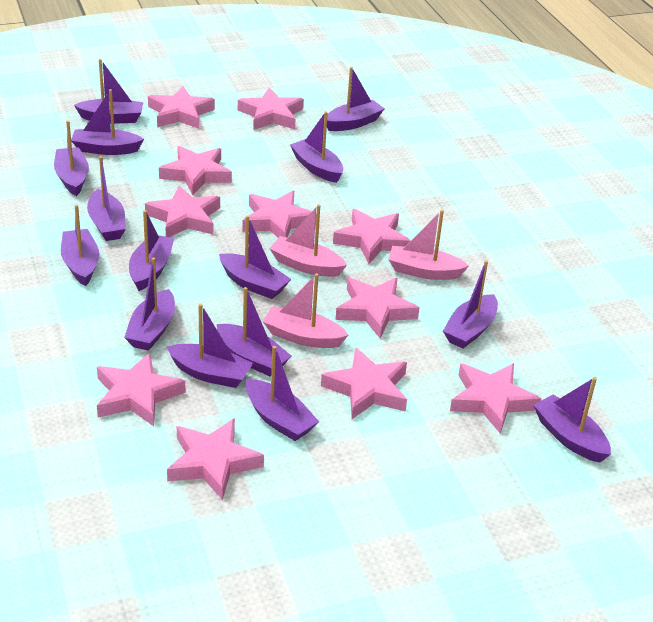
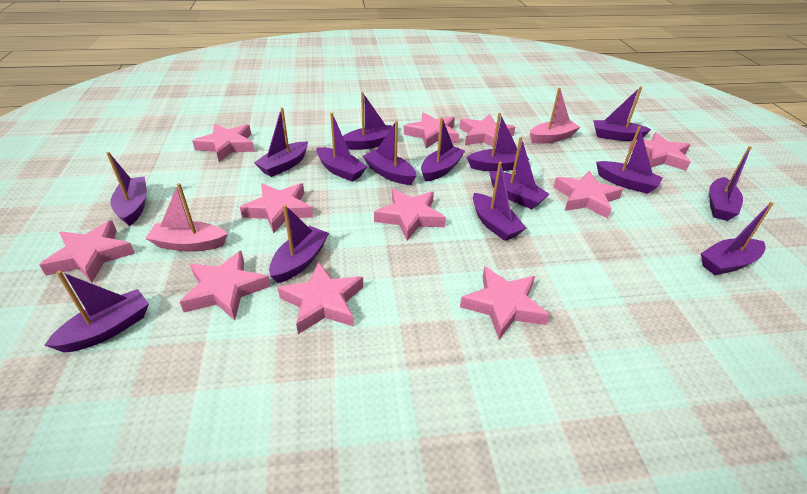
pink boat: 3 -> 2

